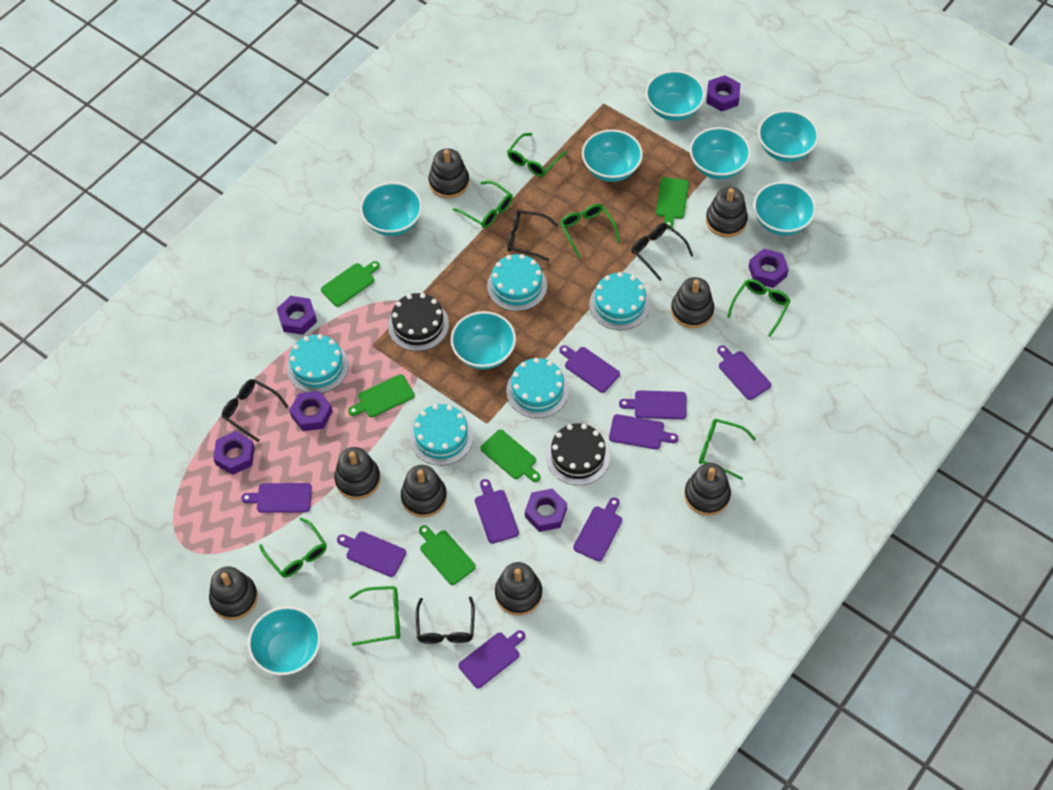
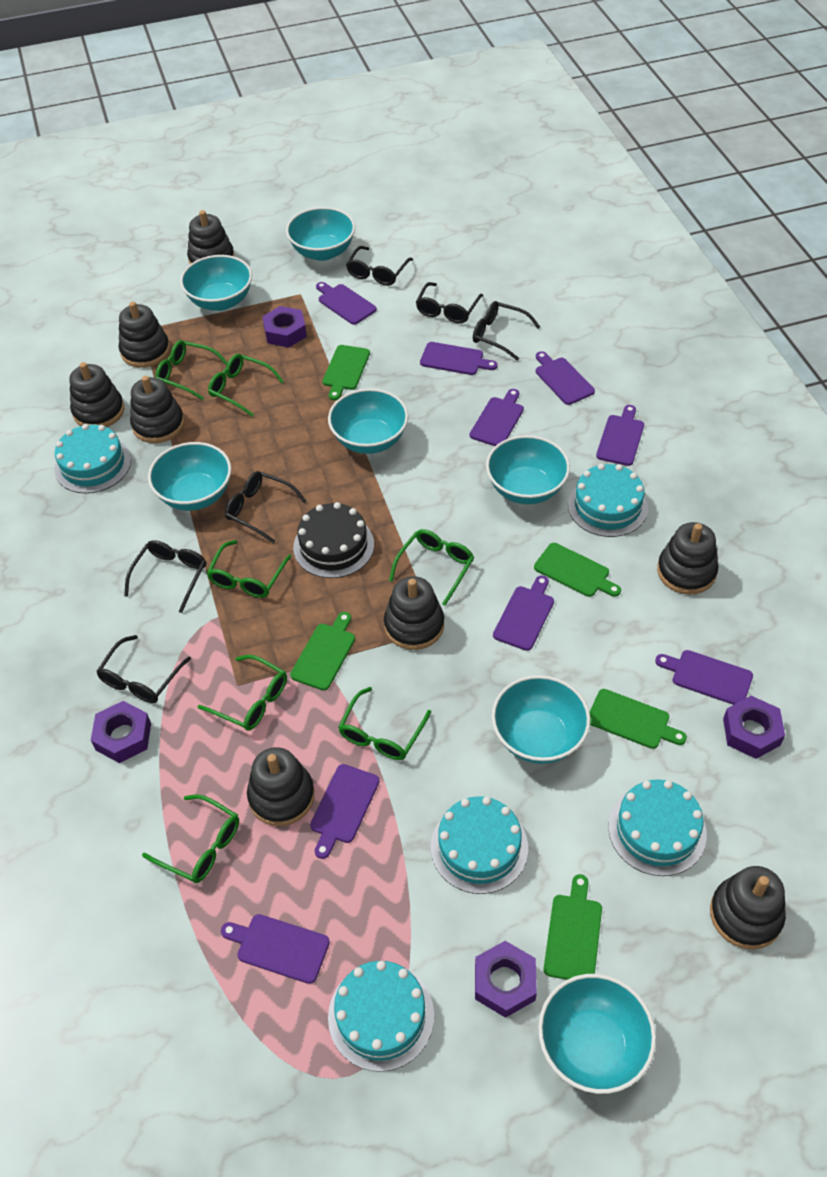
black cake: 2 -> 1
black glasses: 4 -> 6
purple nut: 6 -> 4
turquoise bowl: 8 -> 7

